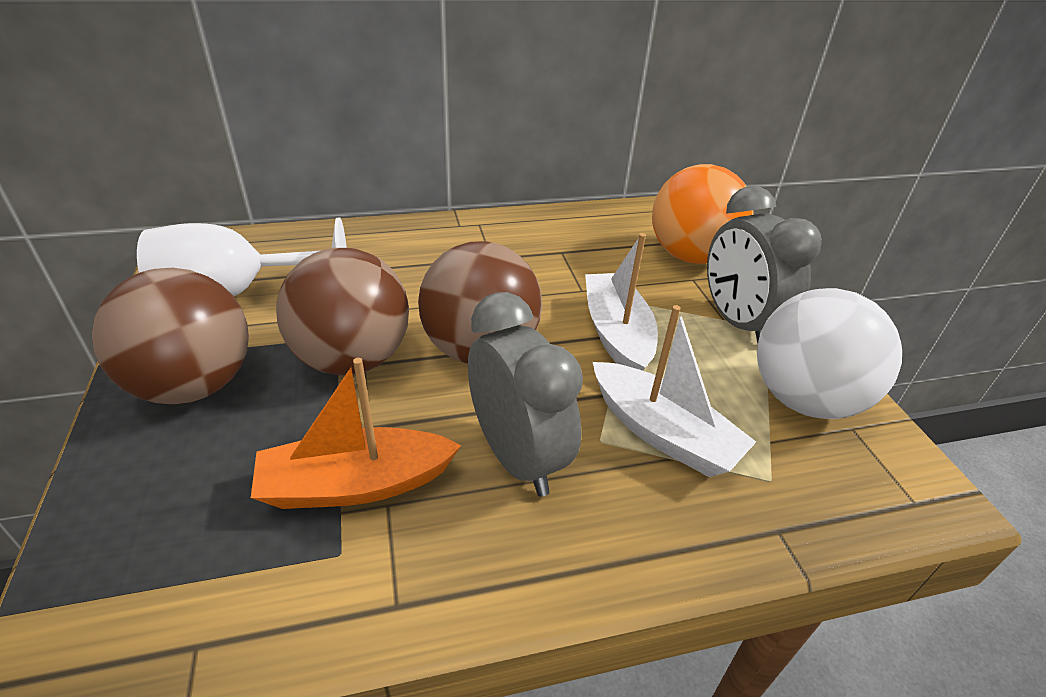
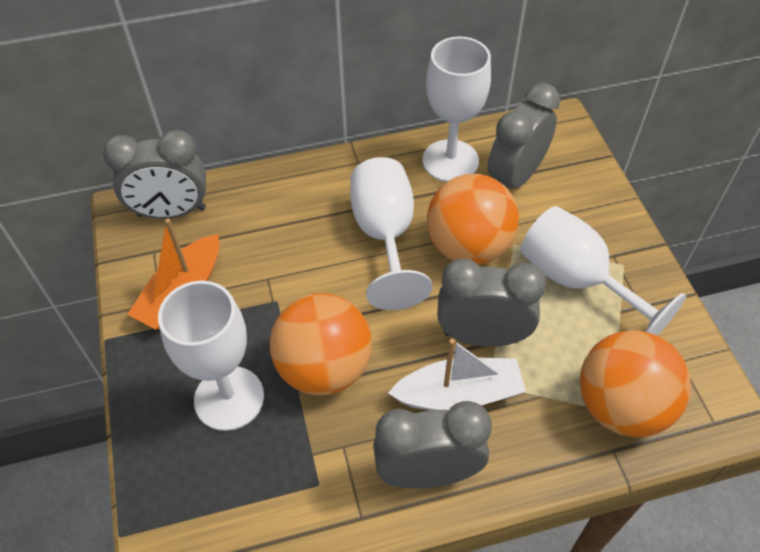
brown ball: 3 -> 0
grey clock: 2 -> 4
orange ball: 1 -> 3
white ball: 1 -> 0
white boat: 2 -> 1
white goblet: 1 -> 4

